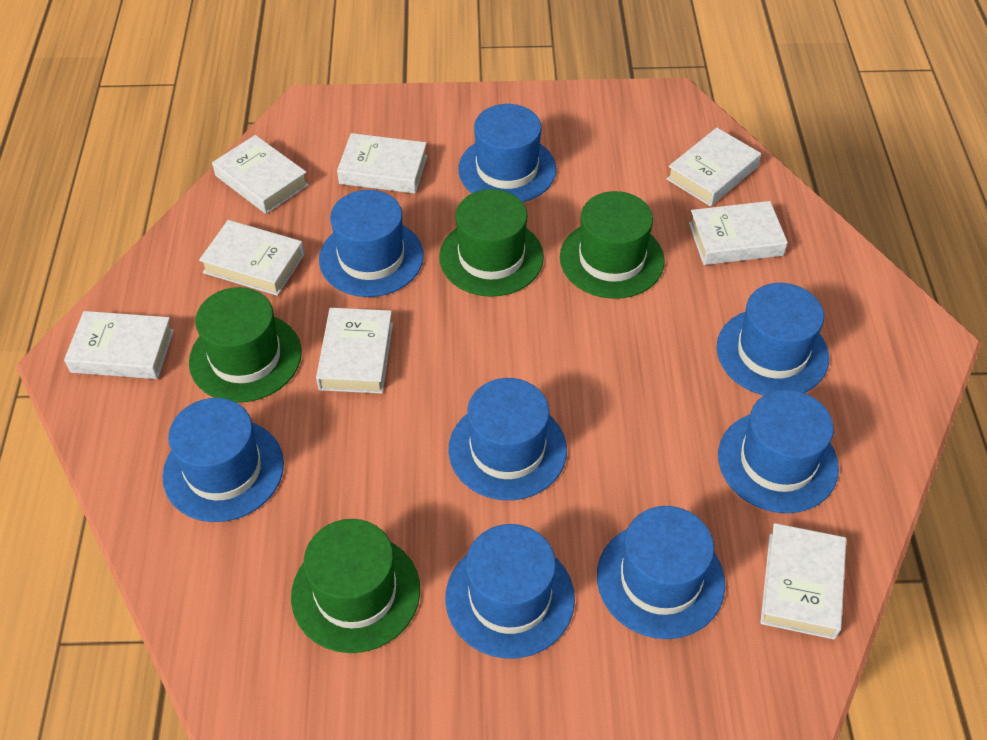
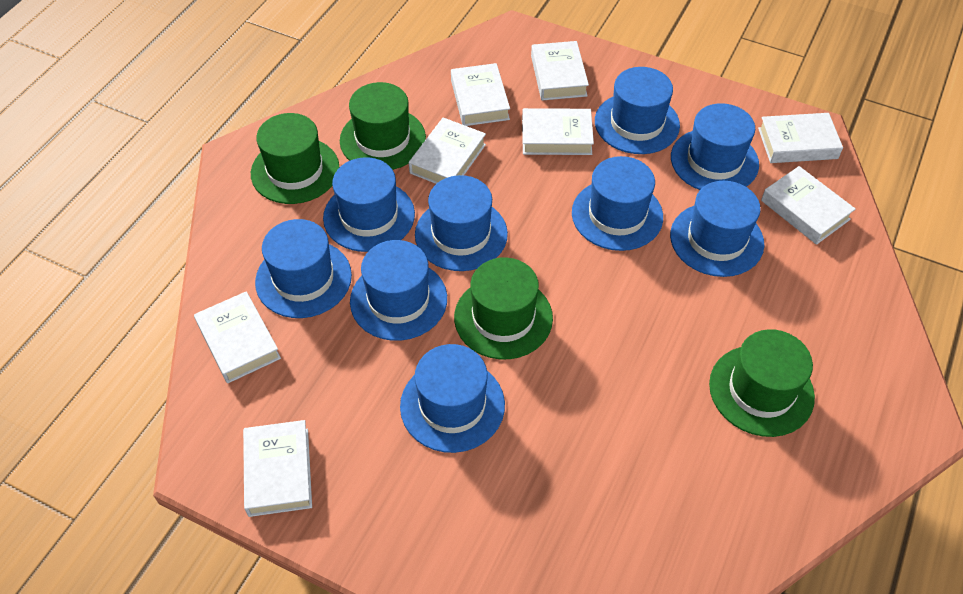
blue hat: 8 -> 9

